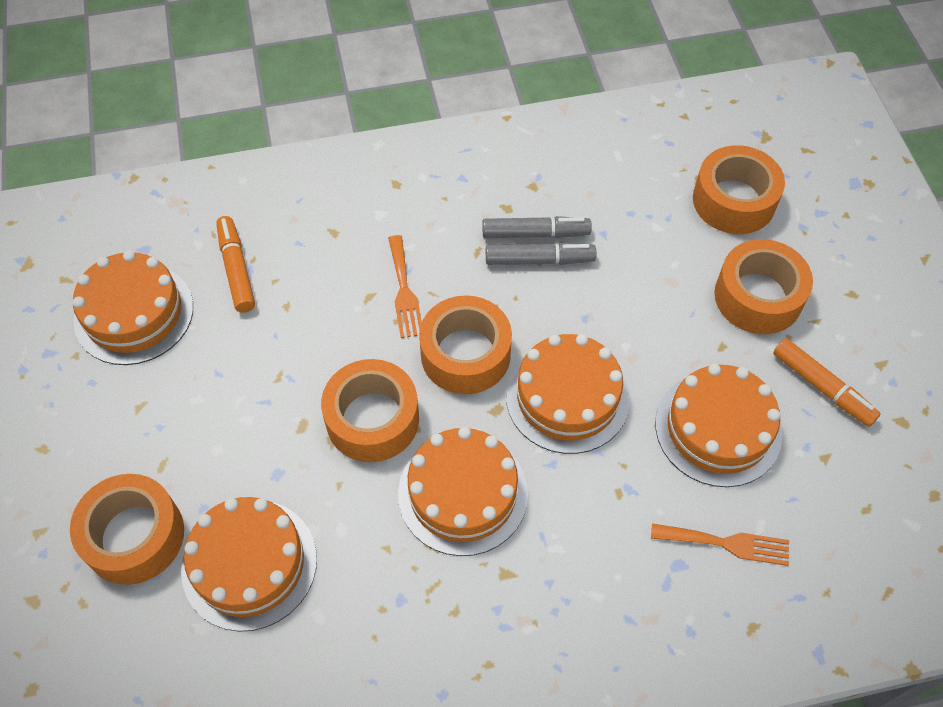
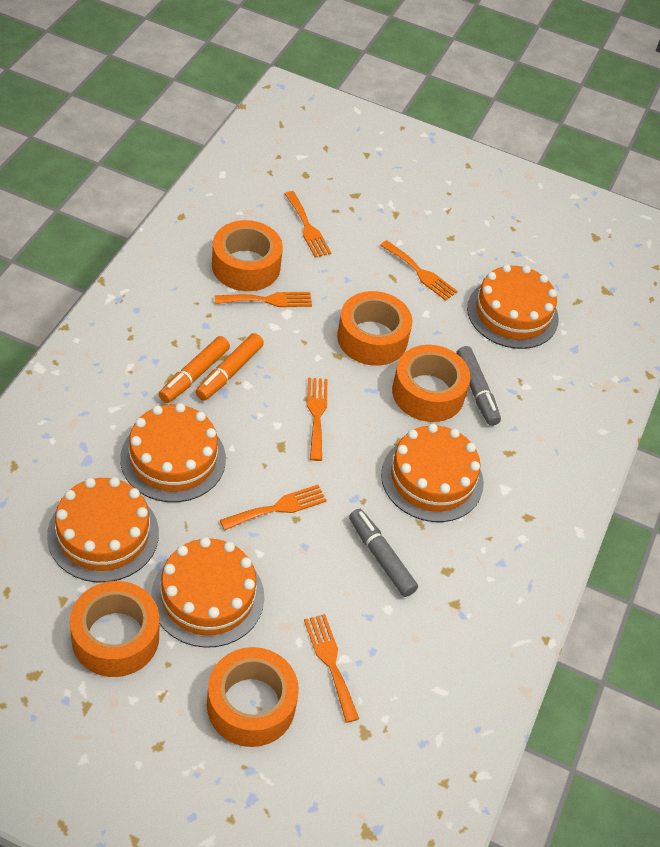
orange fork: 2 -> 6

